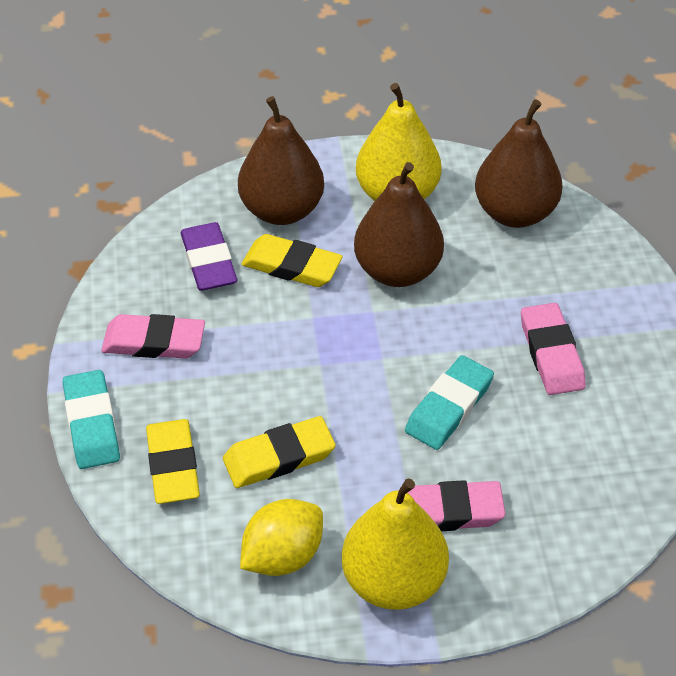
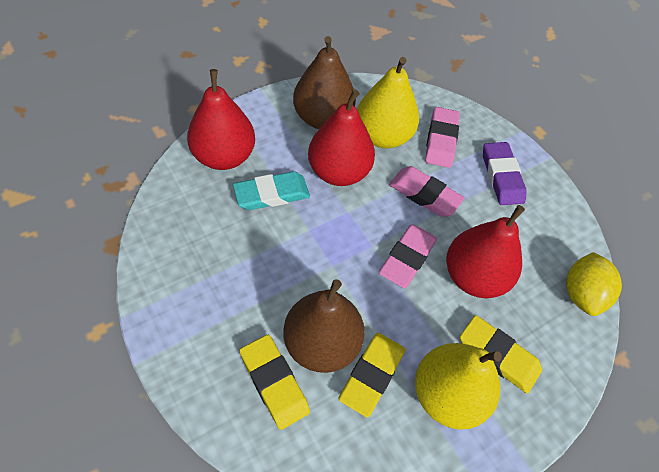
brown pear: 3 -> 2
red pear: 0 -> 3
turquoise eraser: 2 -> 1

